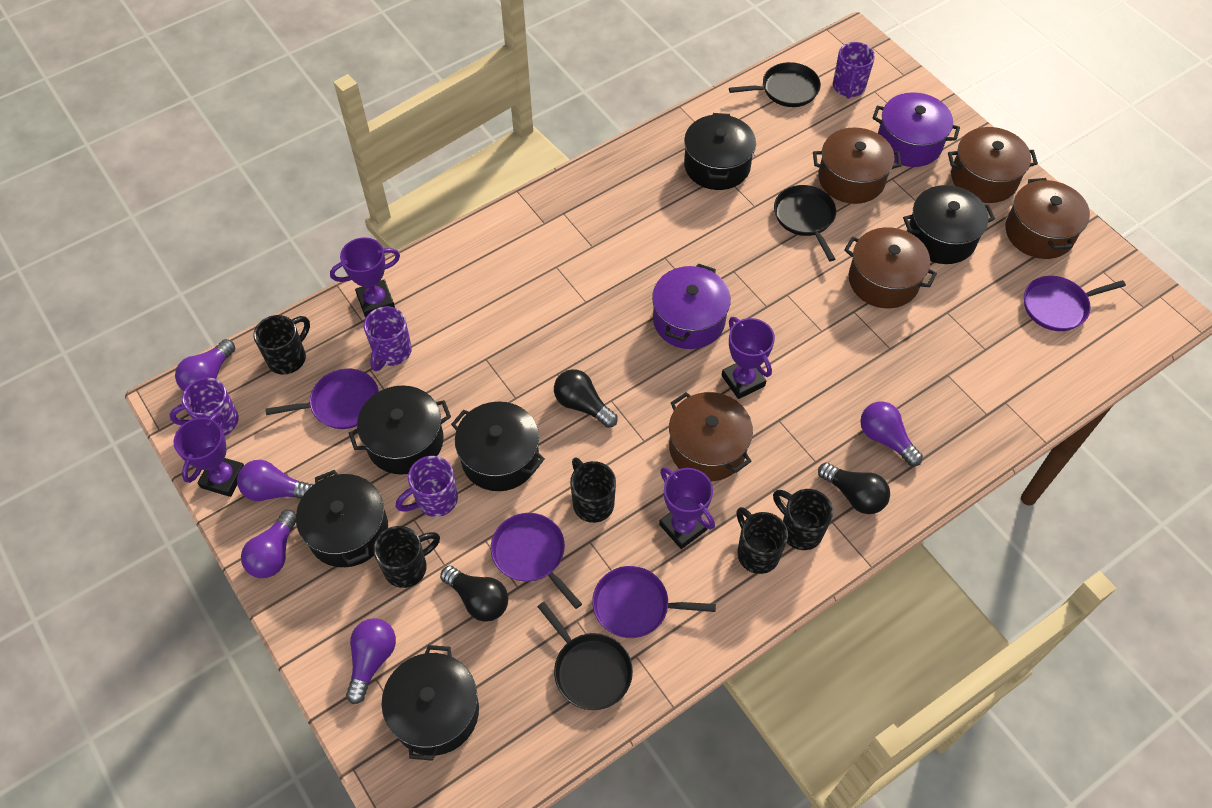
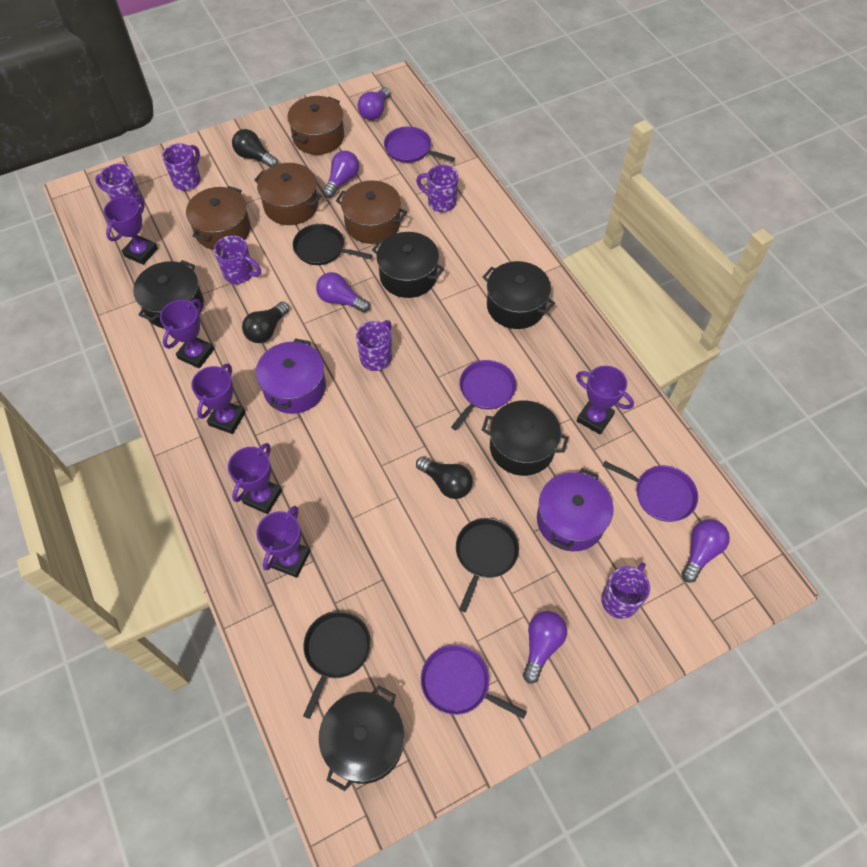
black mug: 5 -> 0
black pot: 6 -> 5
brown pot: 5 -> 4
purple mug: 4 -> 6
purple trophy: 4 -> 6

